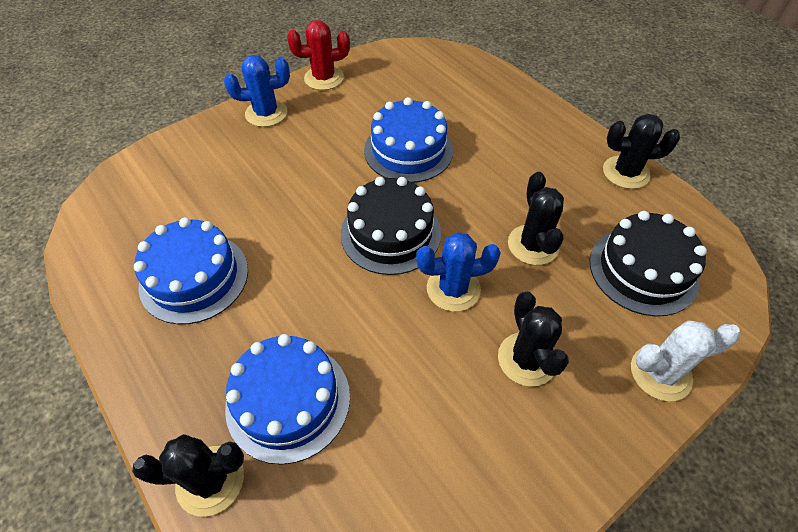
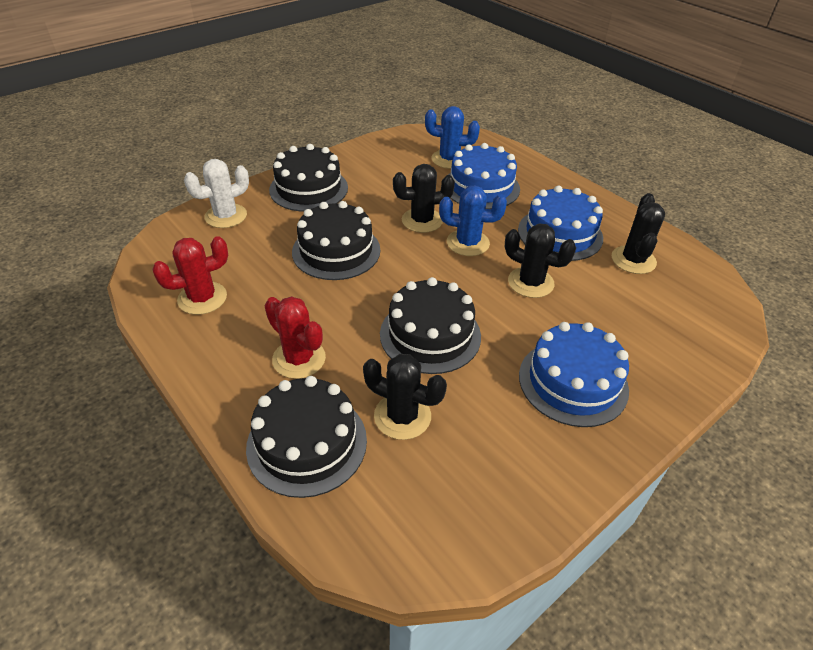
black cake: 2 -> 4
red cactus: 1 -> 2

